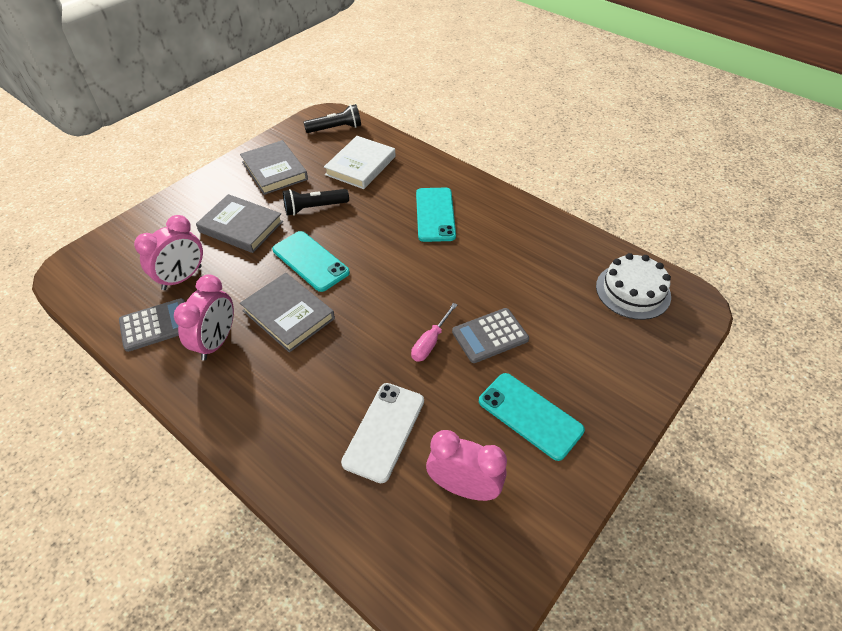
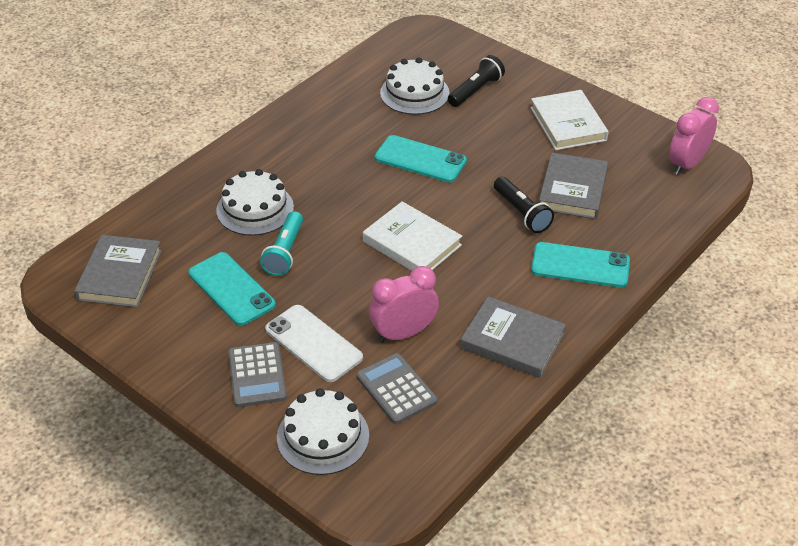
pink clock: 3 -> 2
pink screwdriver: 1 -> 0
turquoise flashlight: 0 -> 1
white book: 1 -> 2
white cake: 1 -> 3

